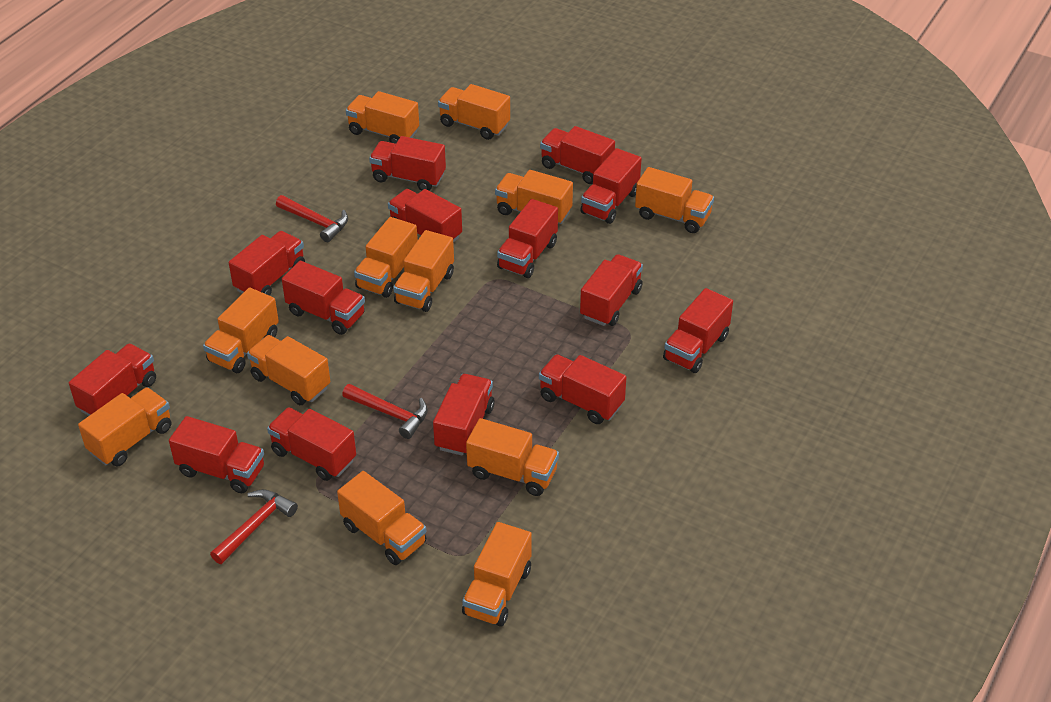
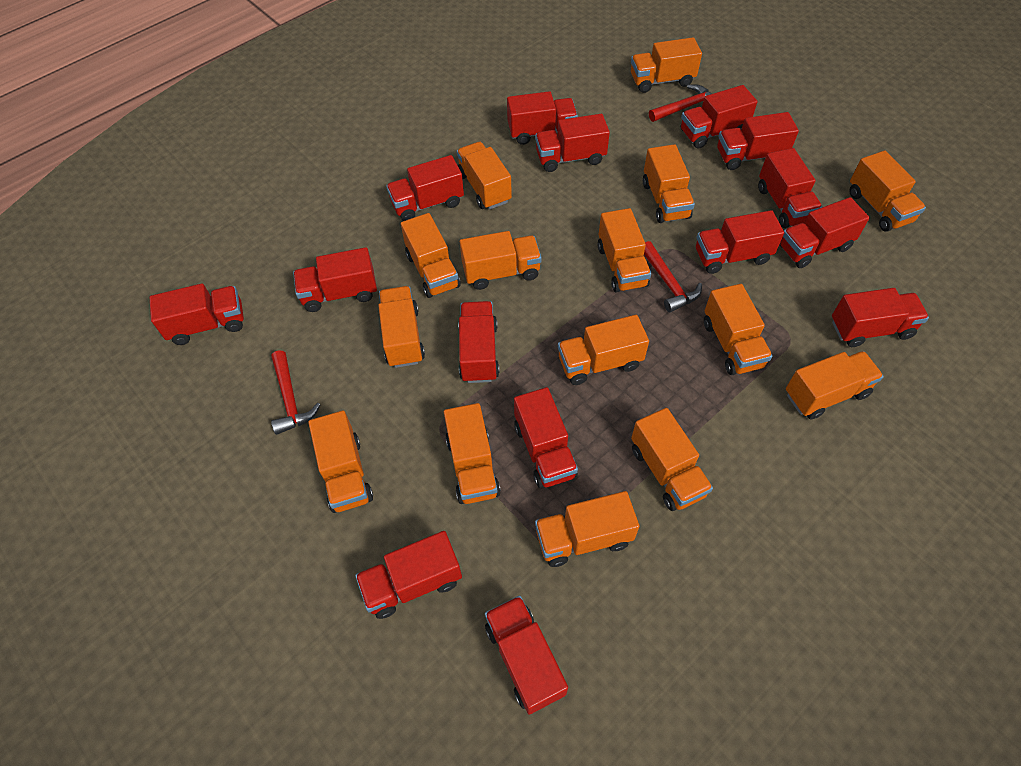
orange truck: 12 -> 15
red truck: 14 -> 15

